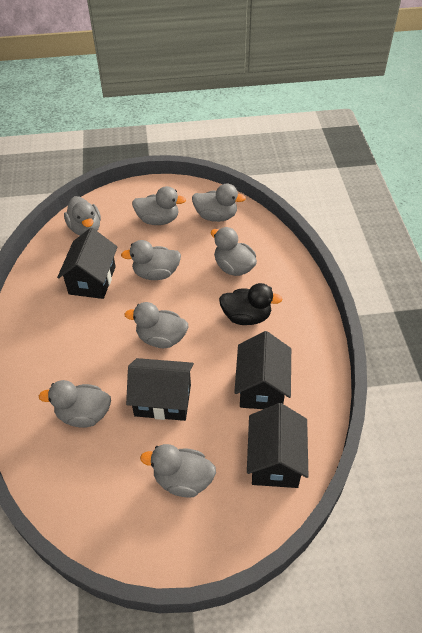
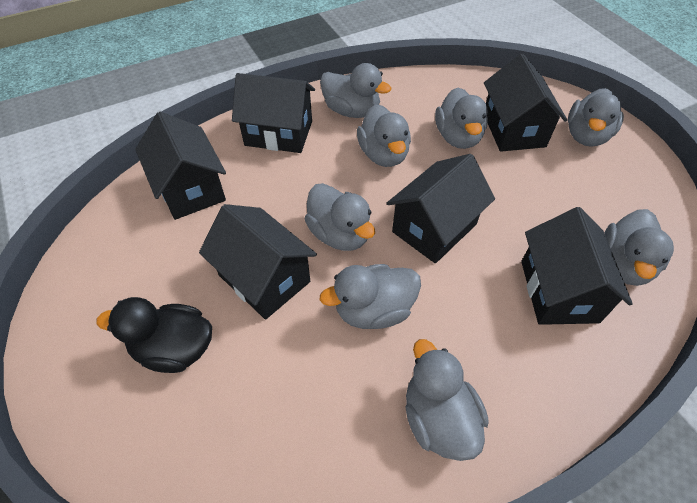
black house: 4 -> 6

